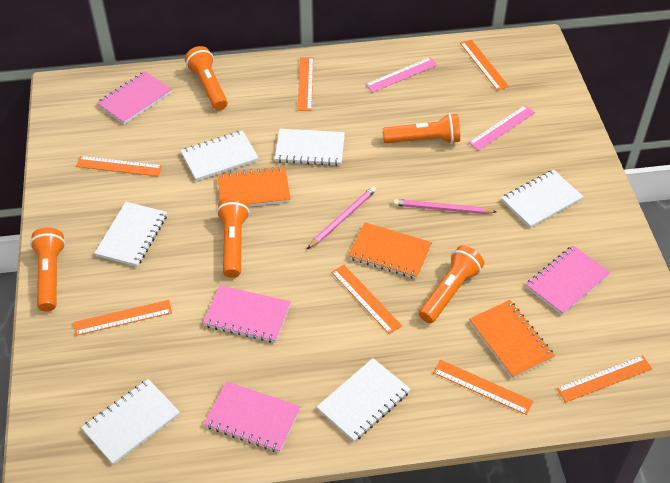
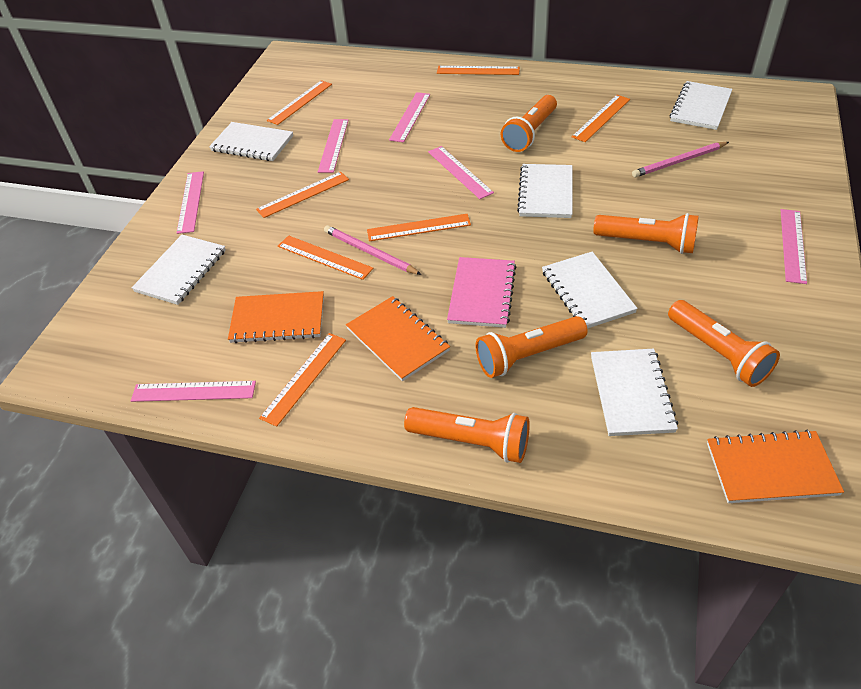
pink notebook: 4 -> 1
pink ruler: 2 -> 6

